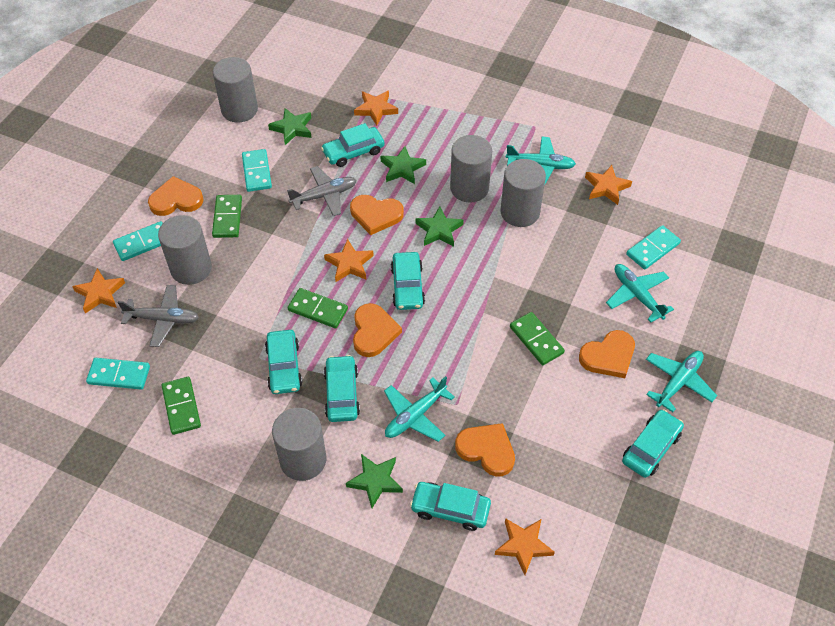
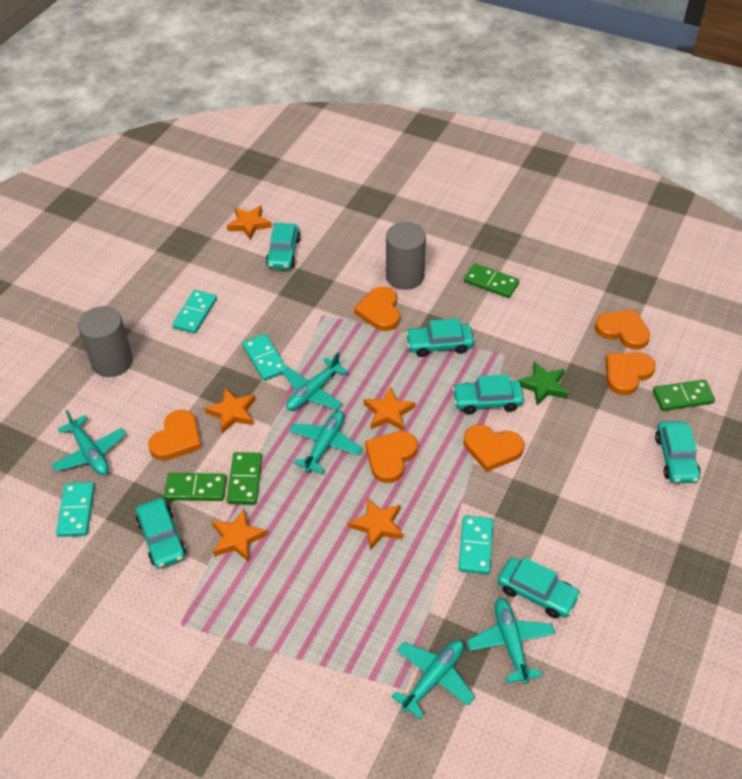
green star: 4 -> 1
grey cylinder: 5 -> 2
grey plane: 2 -> 0
orange heart: 5 -> 6
turquoise plane: 4 -> 5

